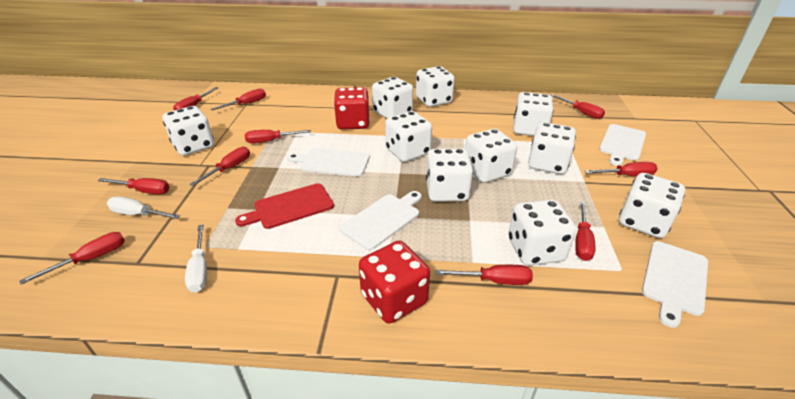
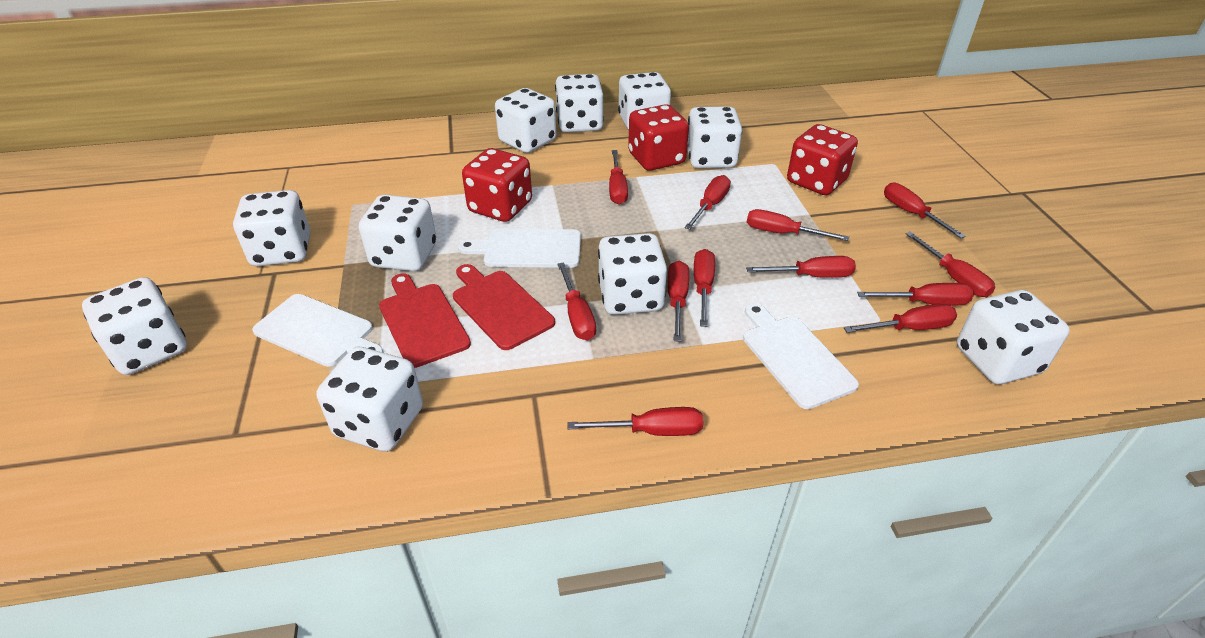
red cutting board: 1 -> 2
red dice: 2 -> 3
red screwdriver: 10 -> 12
white cutting board: 4 -> 3
white screwdriver: 2 -> 0

